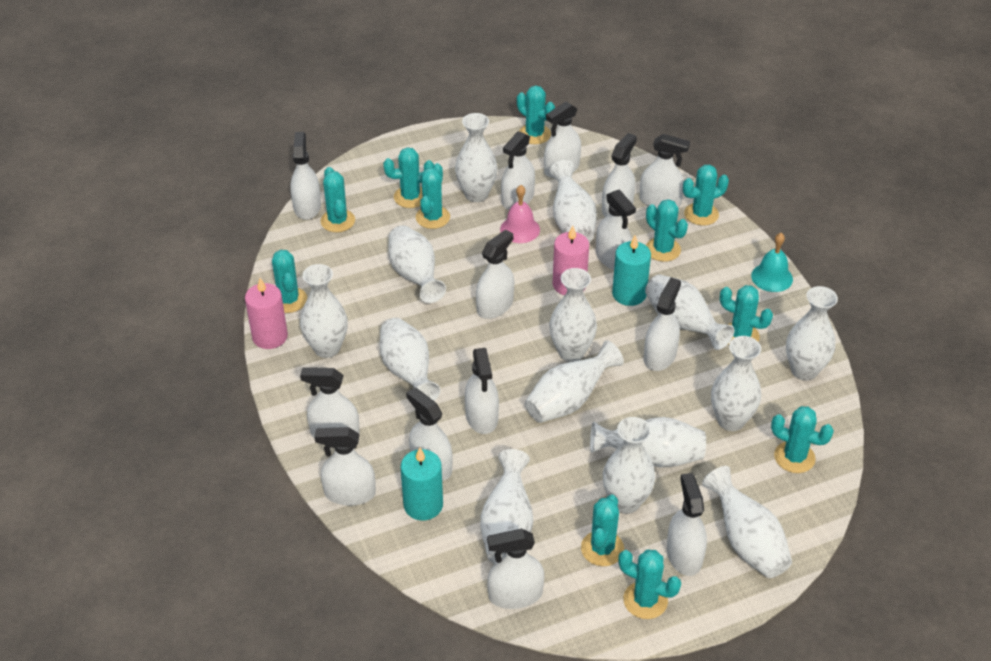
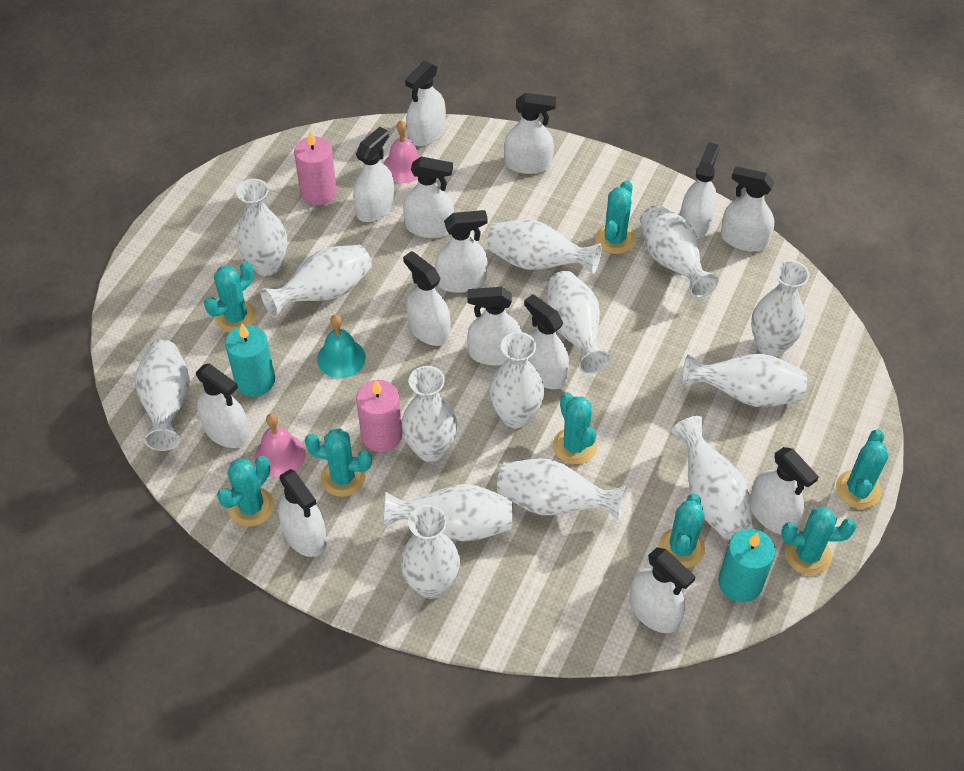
pink bell: 1 -> 2
turquoise cactus: 11 -> 8

